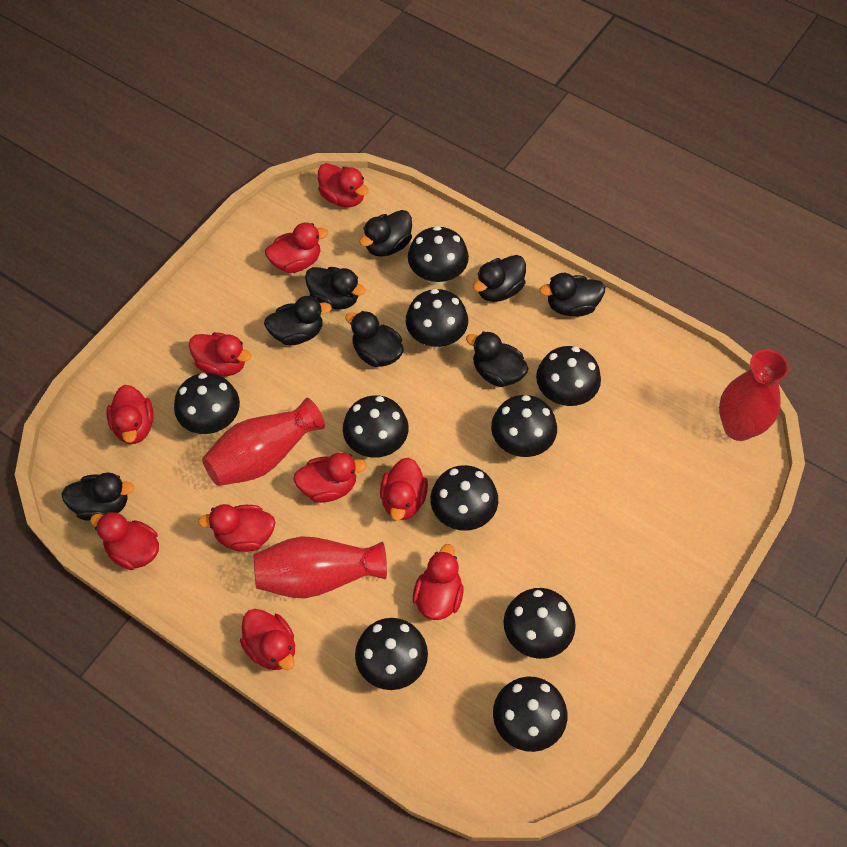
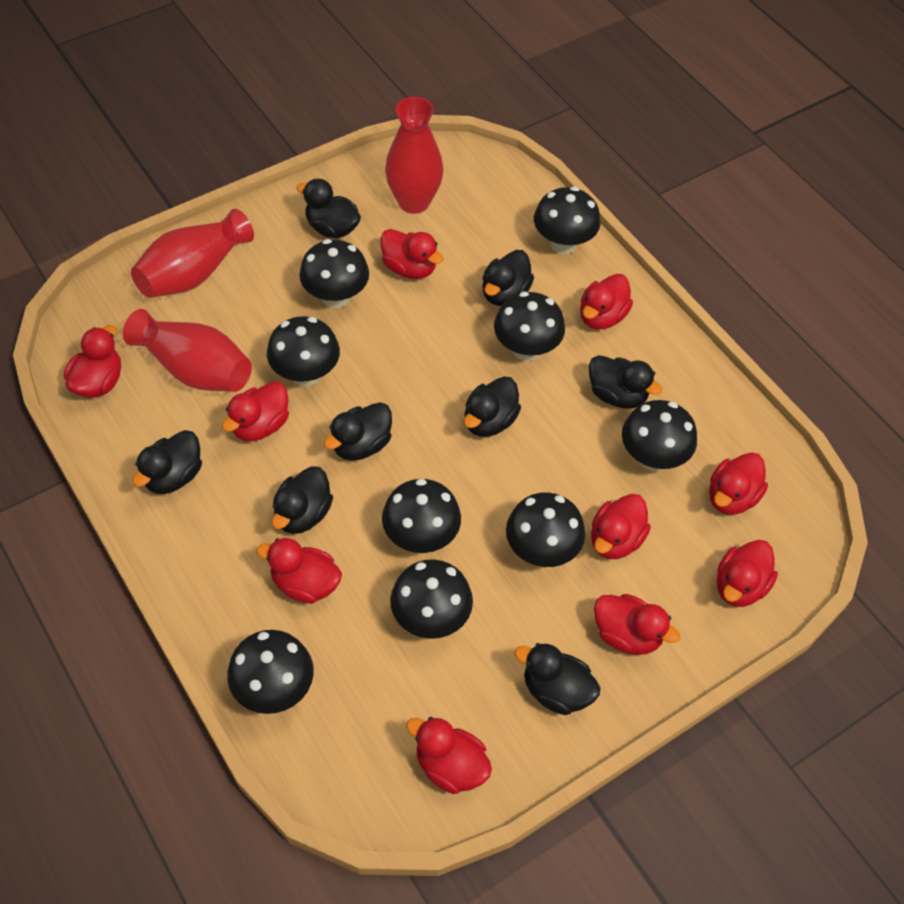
black mushroom: 10 -> 9

